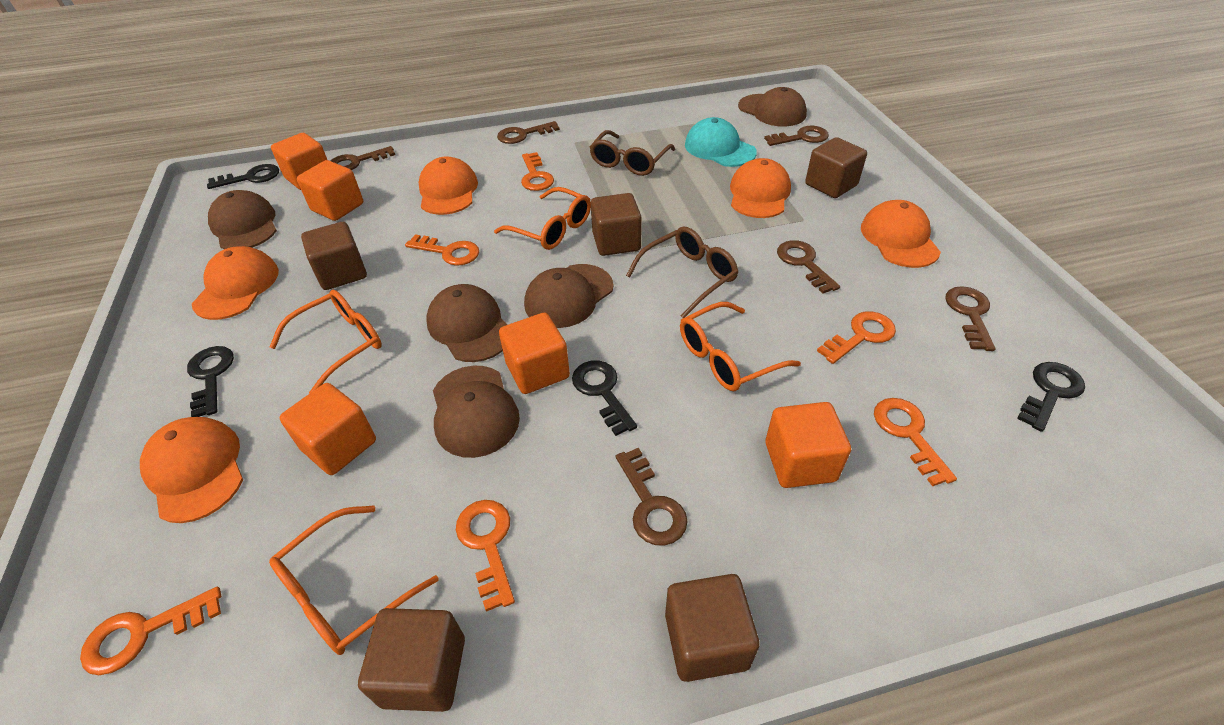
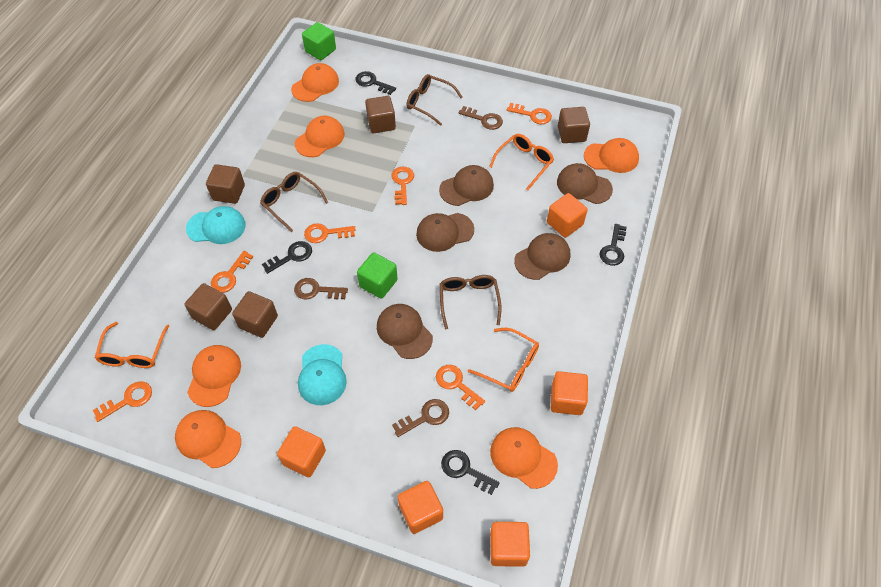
brown glasses: 2 -> 3
brown key: 6 -> 3
green cube: 0 -> 2
orange cap: 5 -> 6
orange glasses: 4 -> 3
turquoise cap: 1 -> 2

